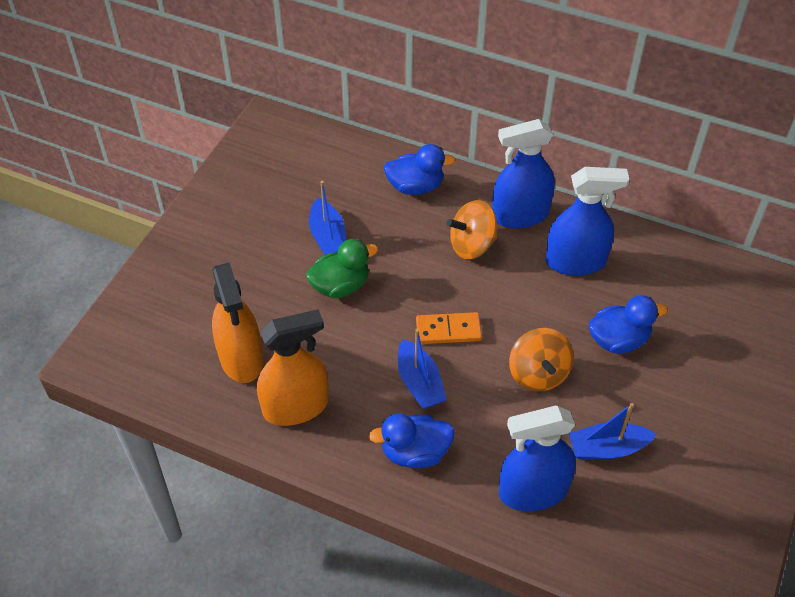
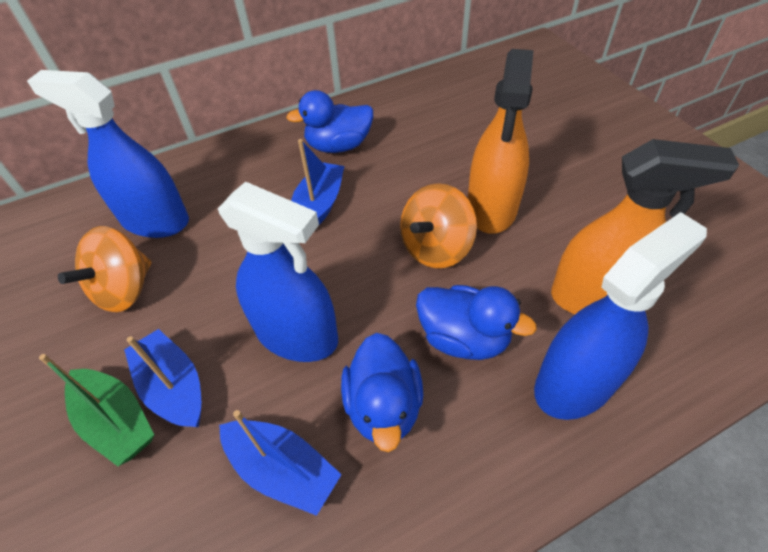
green boat: 0 -> 1
green duck: 1 -> 0
orange domino: 1 -> 0

